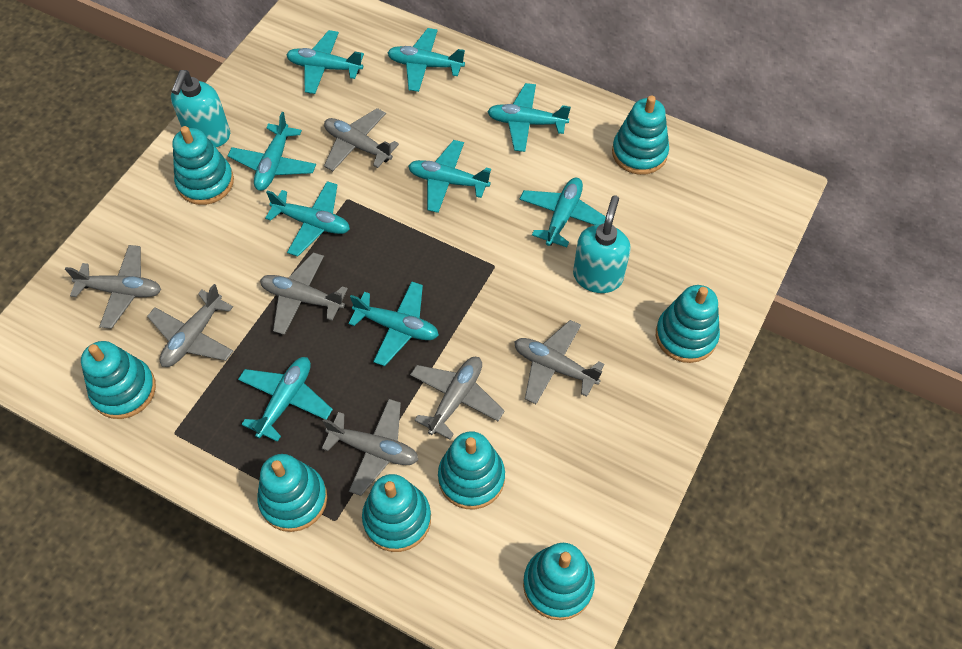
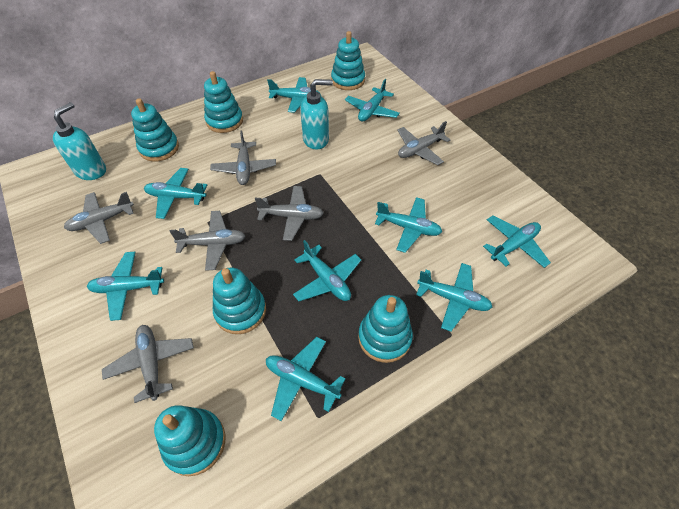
grey plane: 7 -> 6
turquoise stacking toy: 8 -> 6

